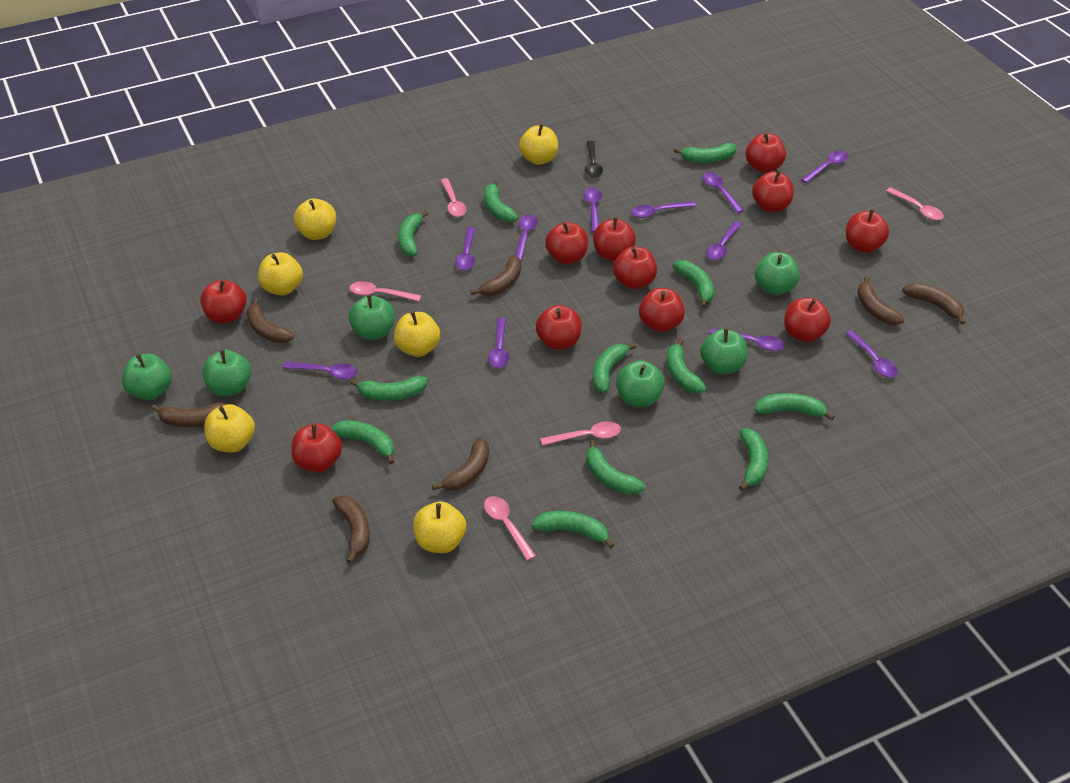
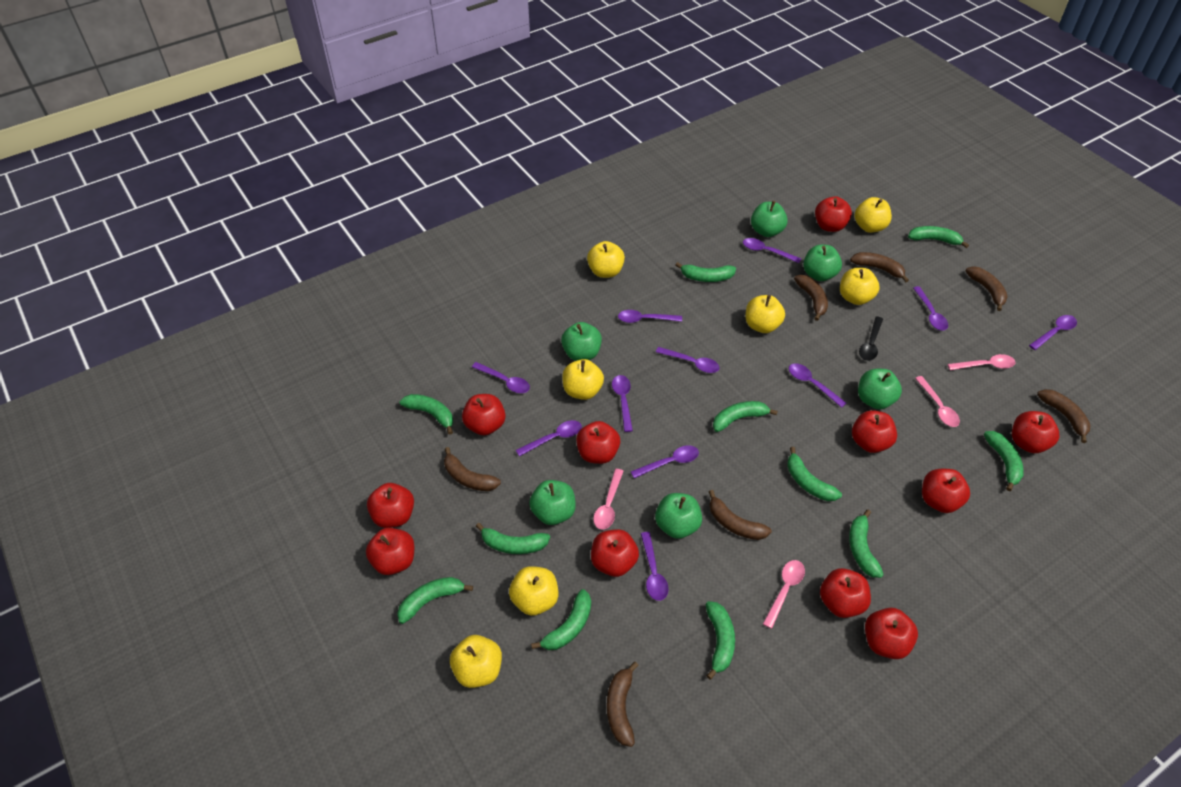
green banana: 12 -> 11
pink spoon: 5 -> 4
yellow apple: 6 -> 7

